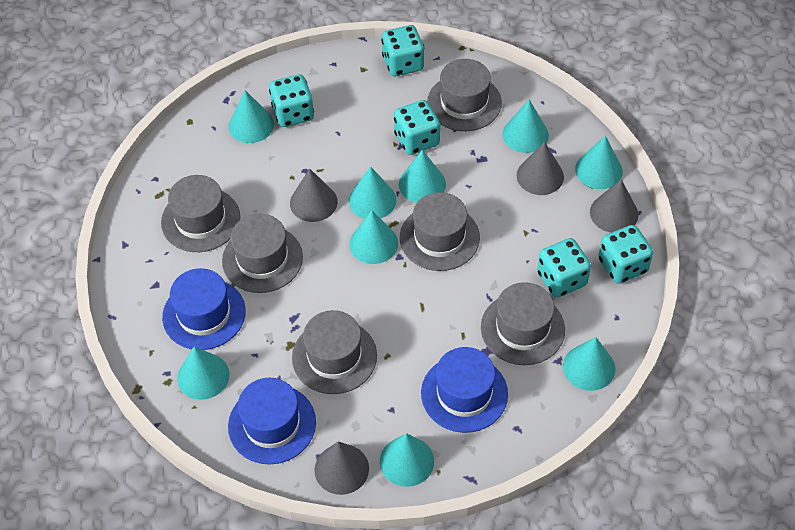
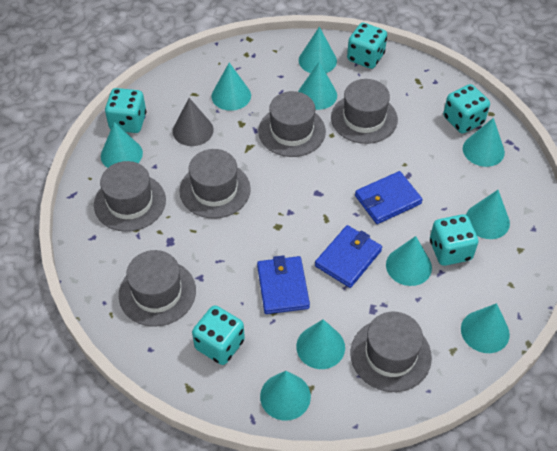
blue hat: 3 -> 0
blue wallet: 0 -> 3
grey cone: 4 -> 1
turquoise cone: 9 -> 10

